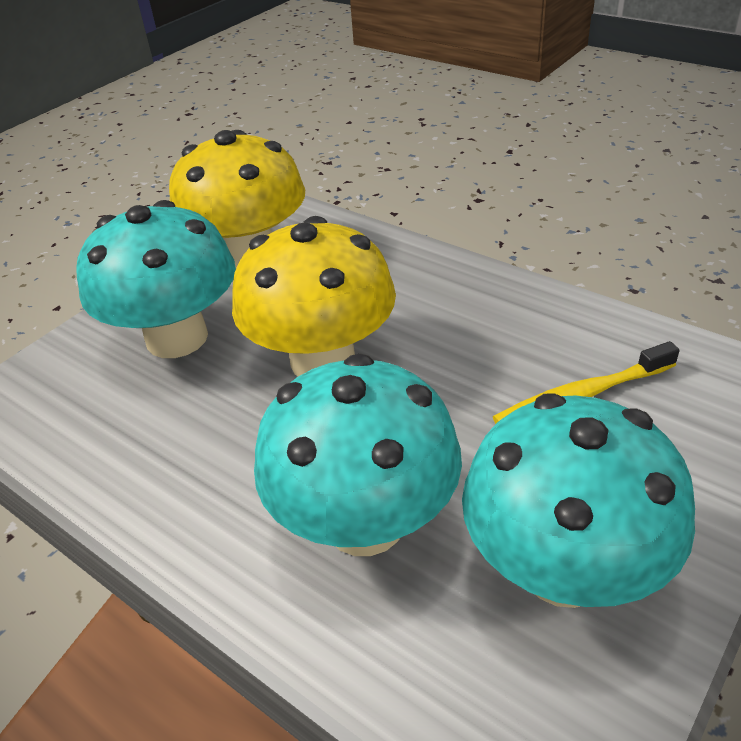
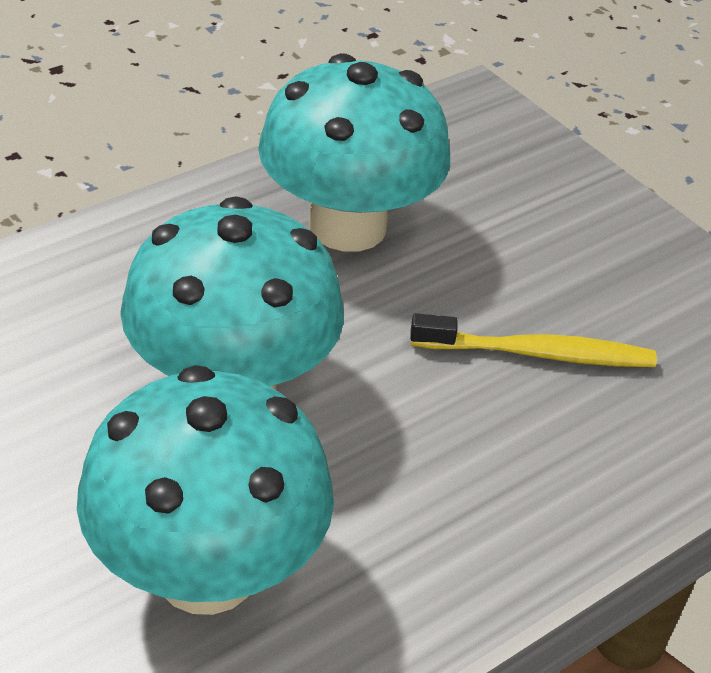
yellow mushroom: 2 -> 0

